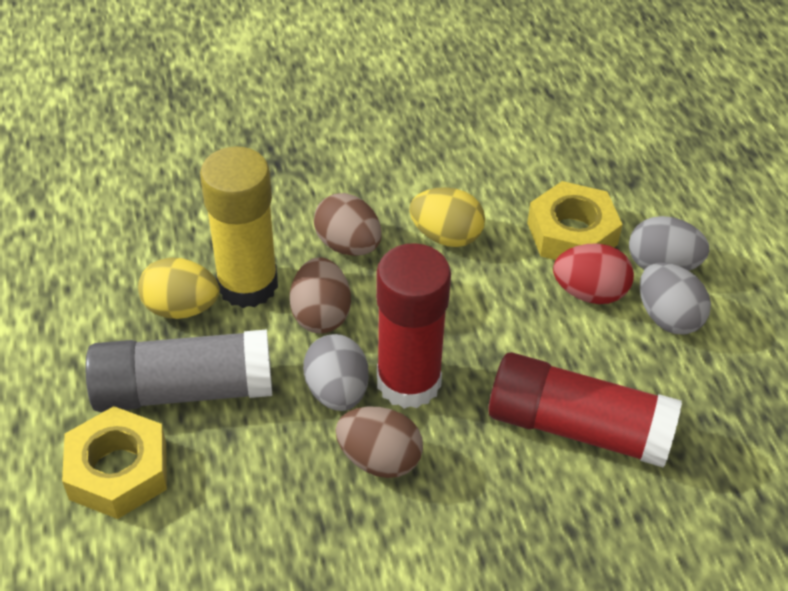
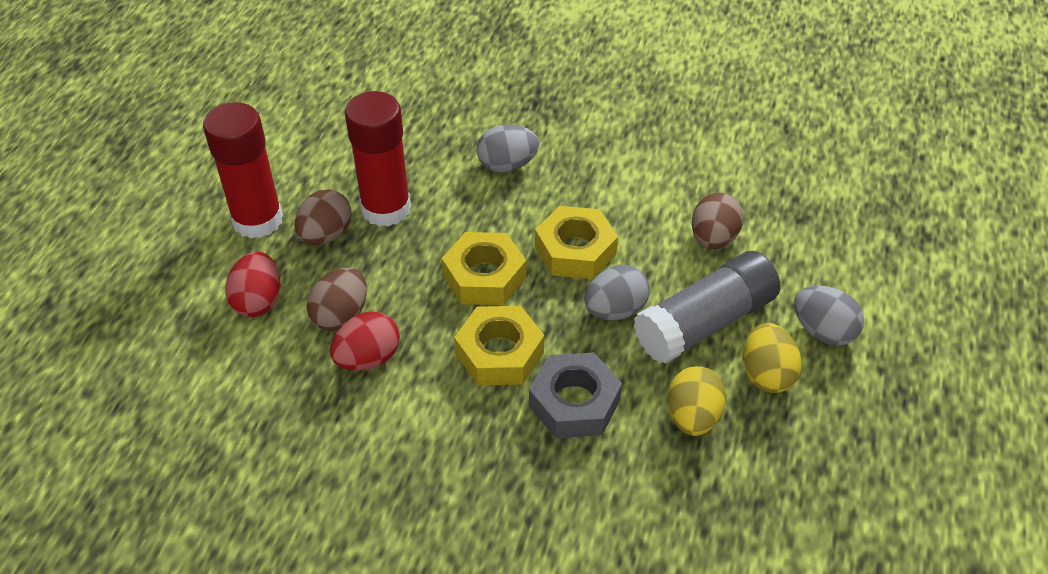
grey nut: 0 -> 1
red egg: 1 -> 2
yellow glue stick: 1 -> 0
yellow nut: 2 -> 3

